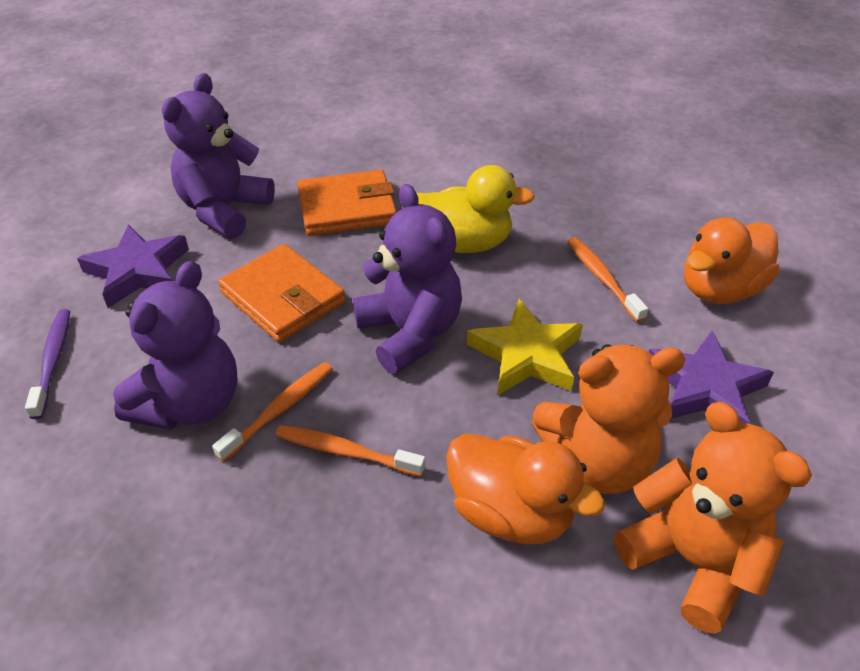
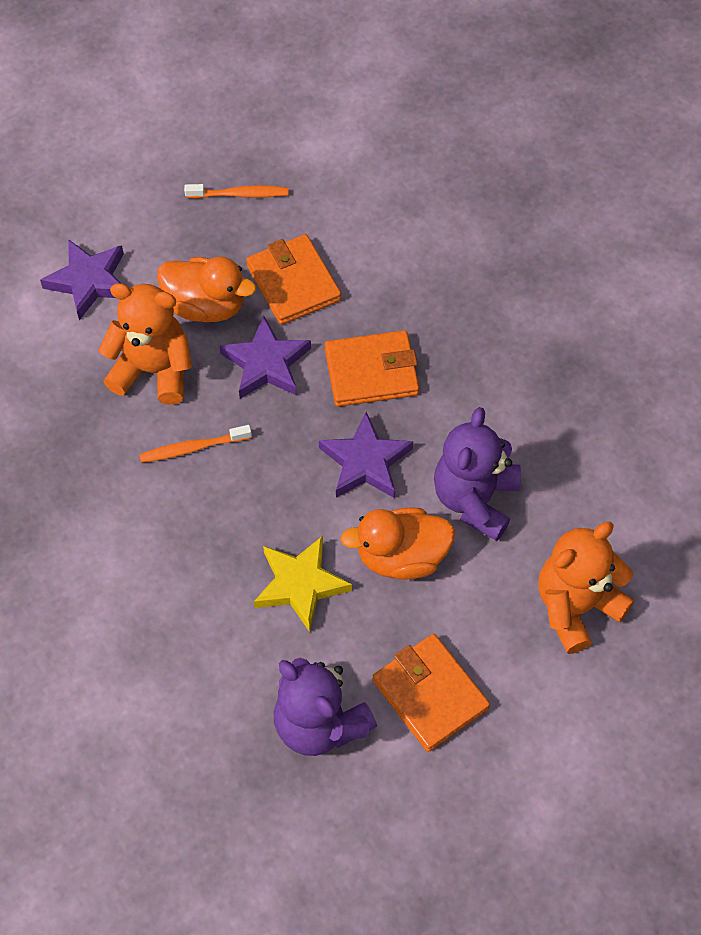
orange toothbrush: 3 -> 2
orange wallet: 2 -> 3
purple star: 2 -> 3
purple teddy bear: 3 -> 2
purple toothbrush: 1 -> 0
yellow duck: 1 -> 0

